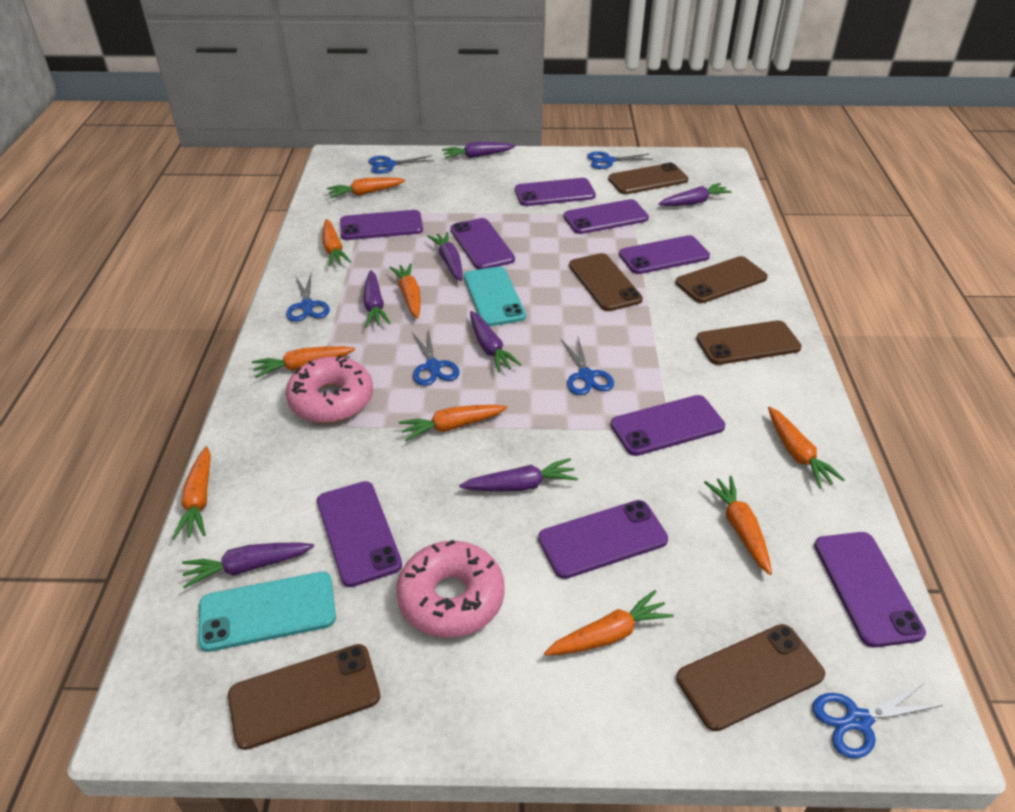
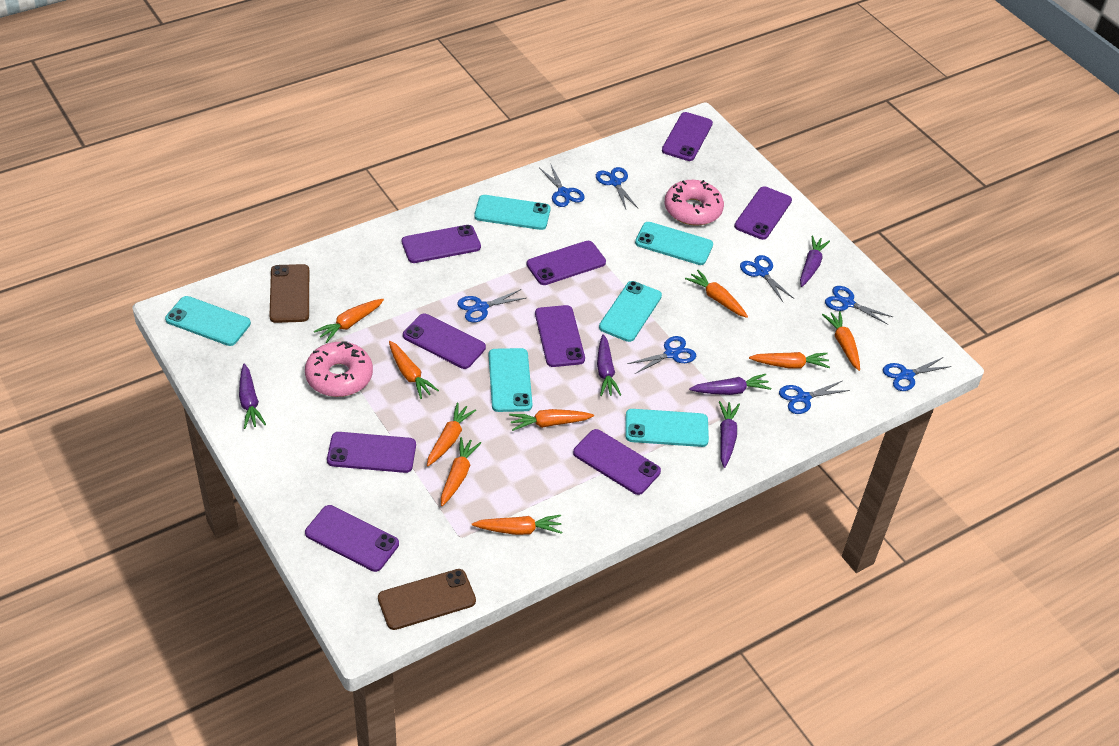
blue scissors: 6 -> 8
brown phone: 6 -> 2
purple carrot: 7 -> 5
turquoise phone: 2 -> 6

